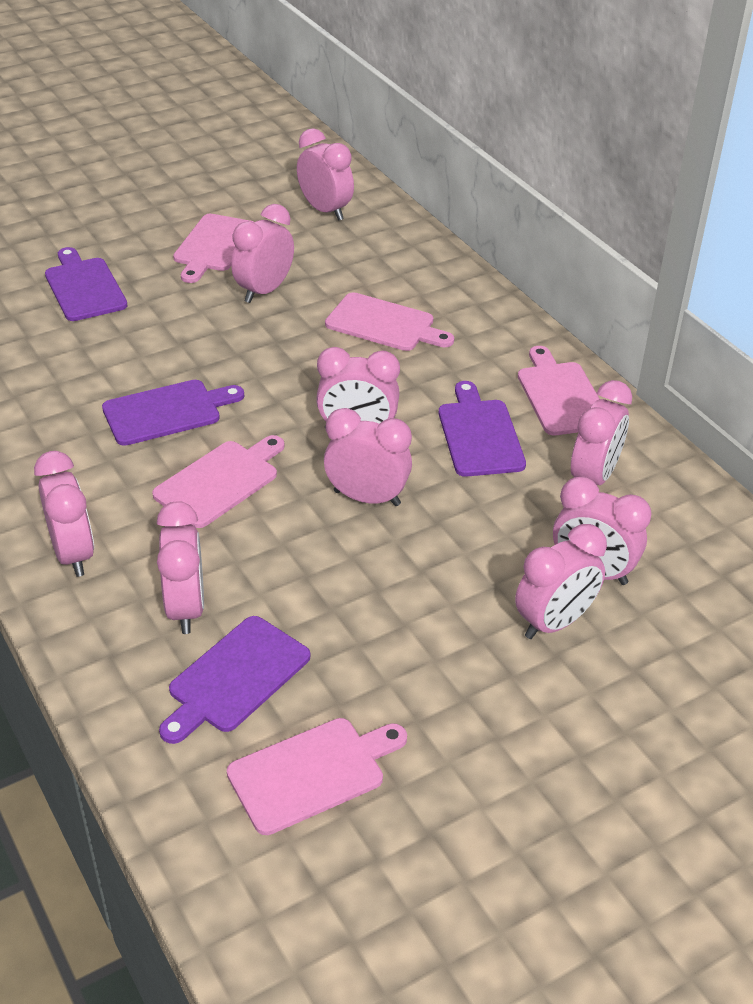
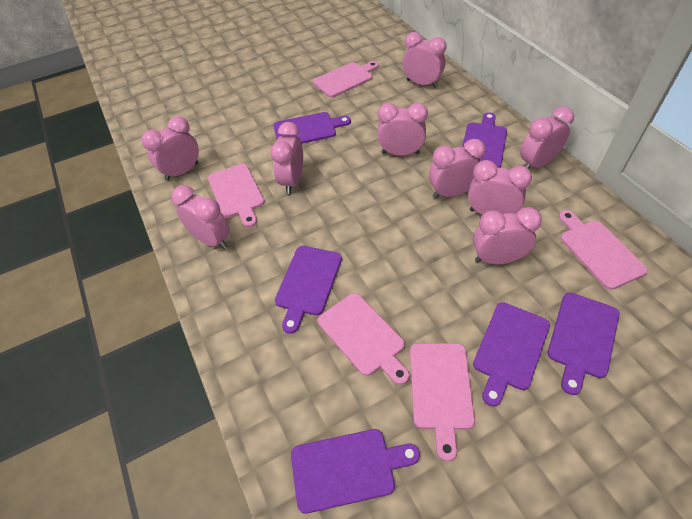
purple cutting board: 4 -> 6

